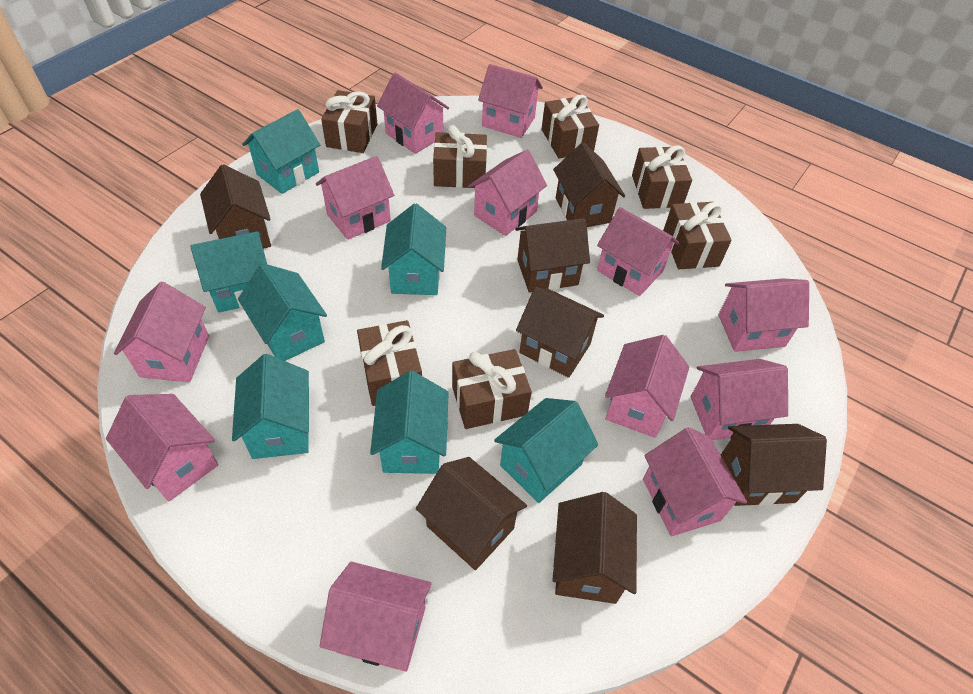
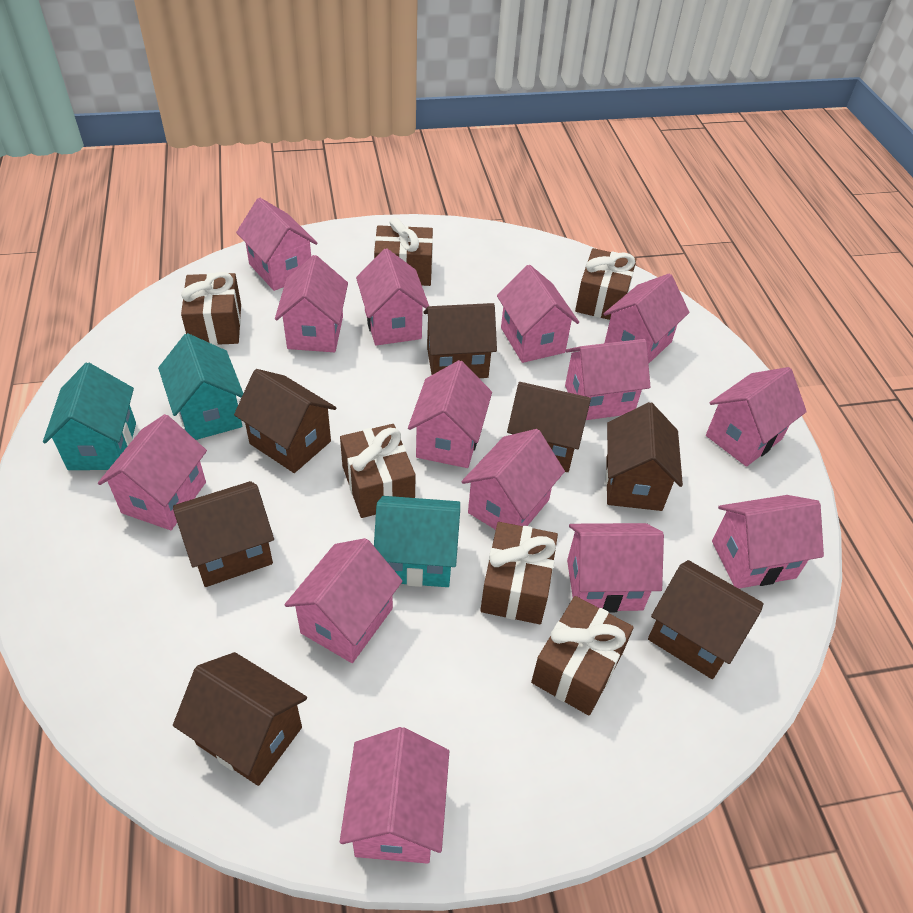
brown gift: 7 -> 6
pink house: 12 -> 14
turquoise house: 7 -> 3

